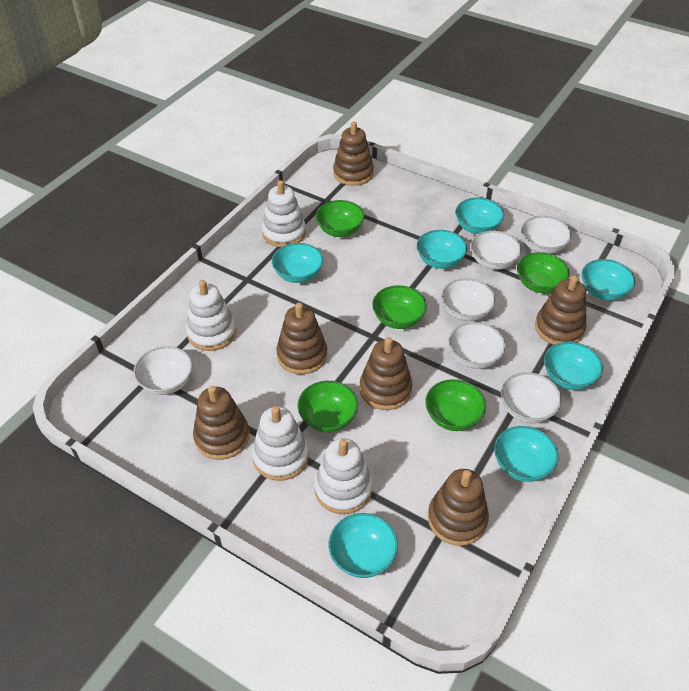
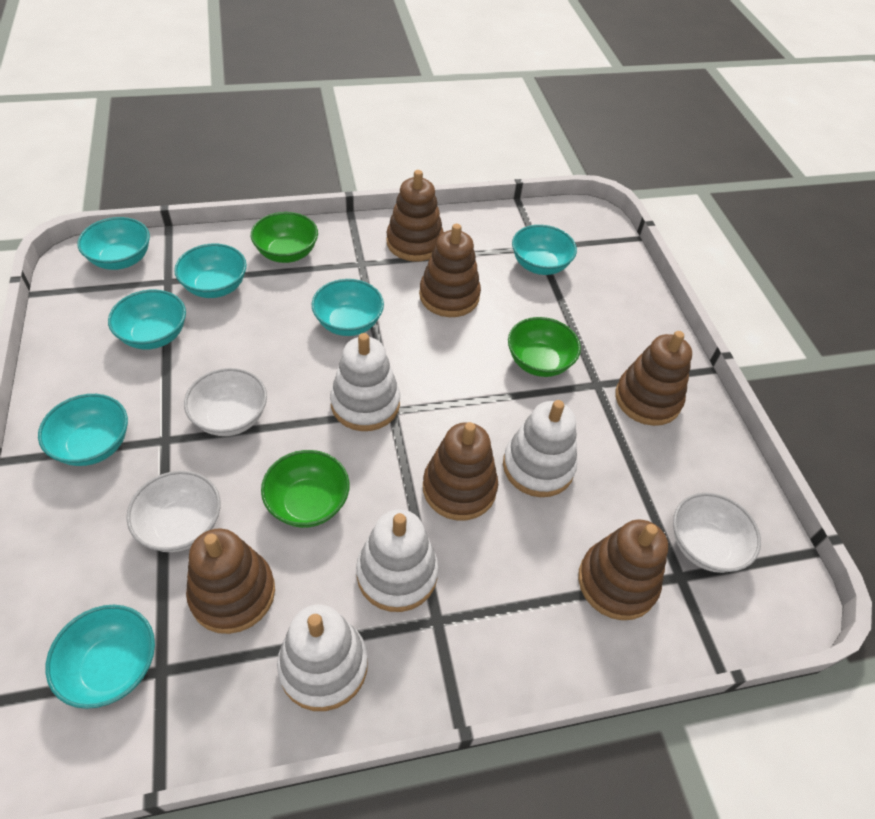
green bowl: 5 -> 3
white bowl: 6 -> 3

